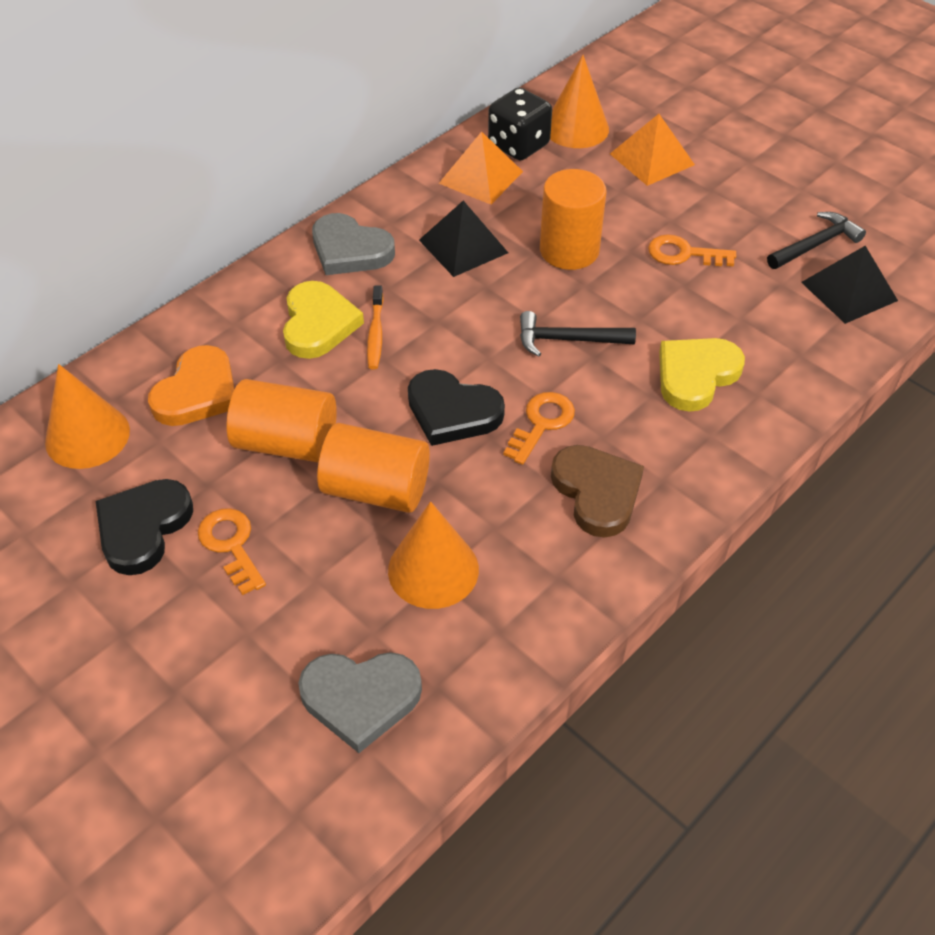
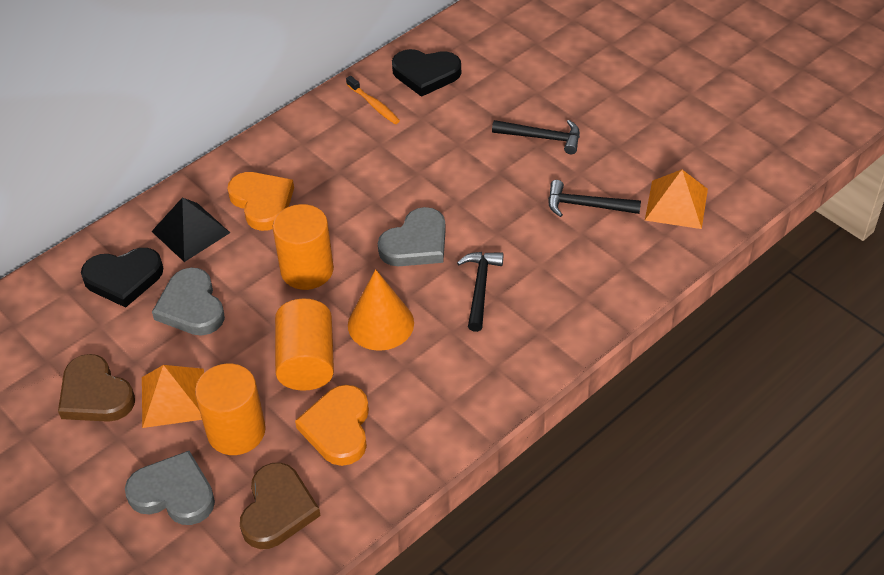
black dice: 1 -> 0
black hammer: 2 -> 3
black pyramid: 2 -> 1
brown heart: 1 -> 2
grey heart: 2 -> 3
orange cone: 3 -> 1
orange heart: 1 -> 2
orange key: 3 -> 0
yellow heart: 2 -> 0

